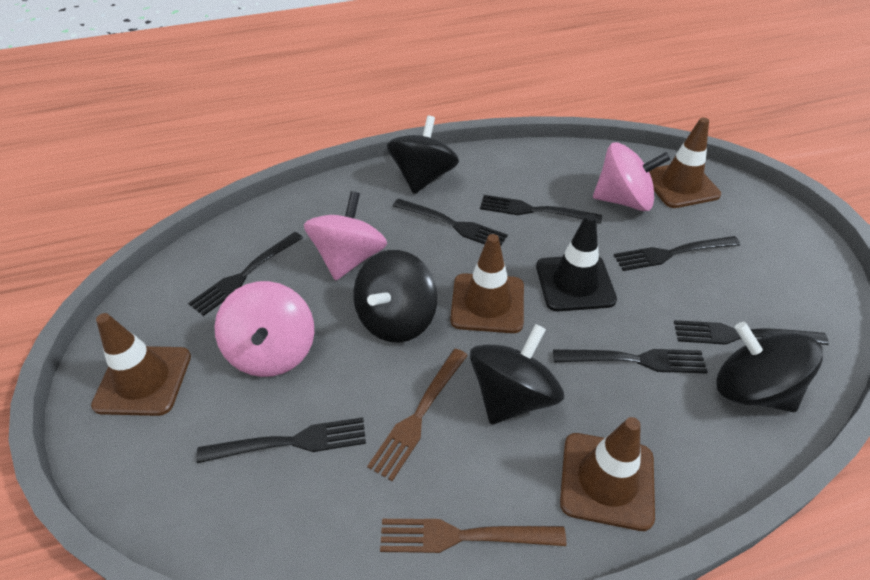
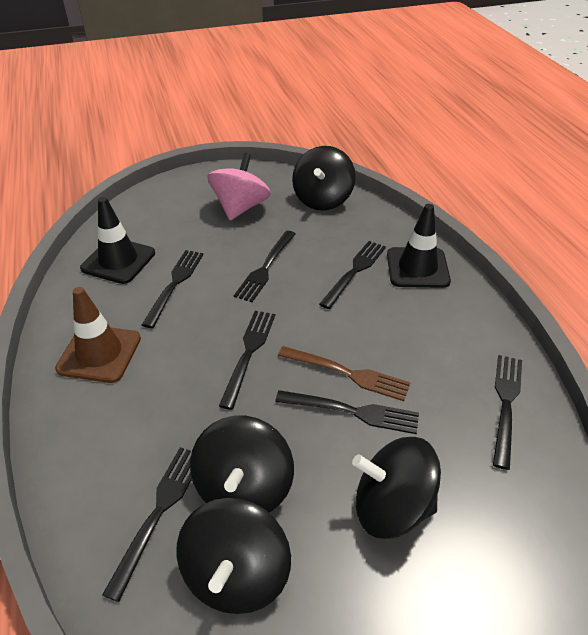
black traffic cone: 1 -> 2
brown fork: 2 -> 1
brown traffic cone: 4 -> 1
pink spinning top: 3 -> 1

